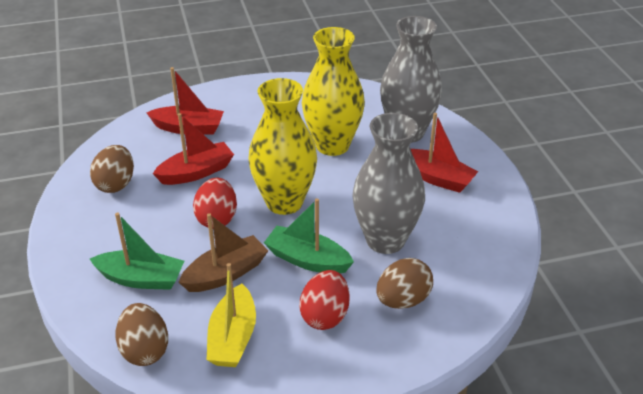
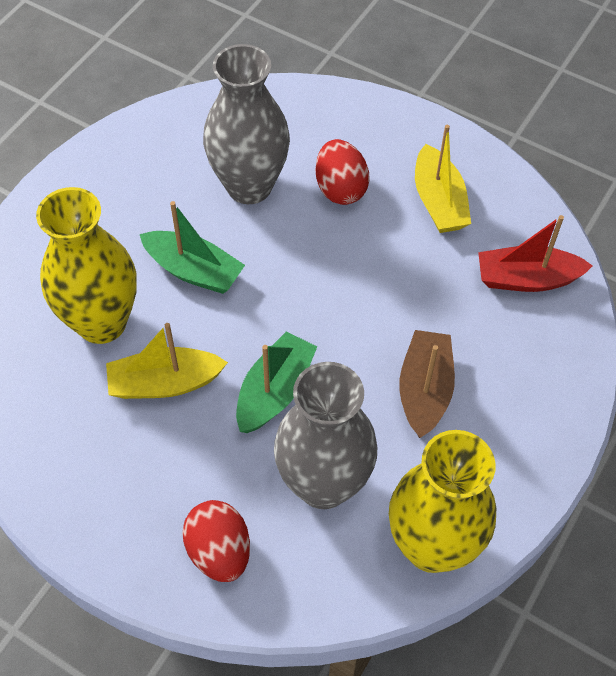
brown egg: 3 -> 0
red boat: 3 -> 1
yellow boat: 1 -> 2

